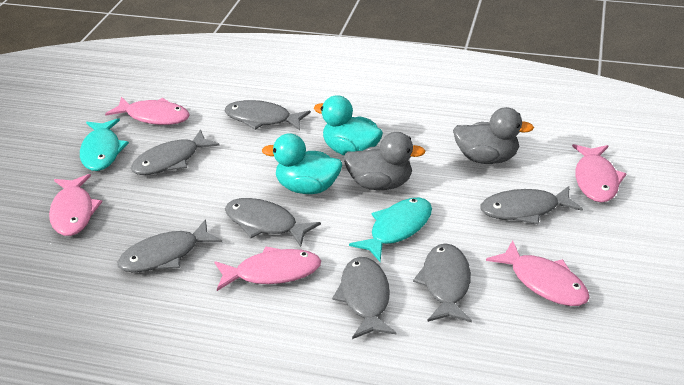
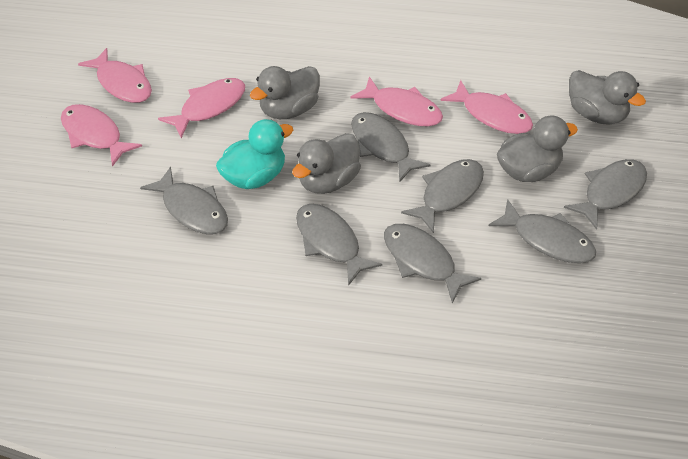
grey duck: 2 -> 4
turquoise duck: 2 -> 1
turquoise fish: 2 -> 0

